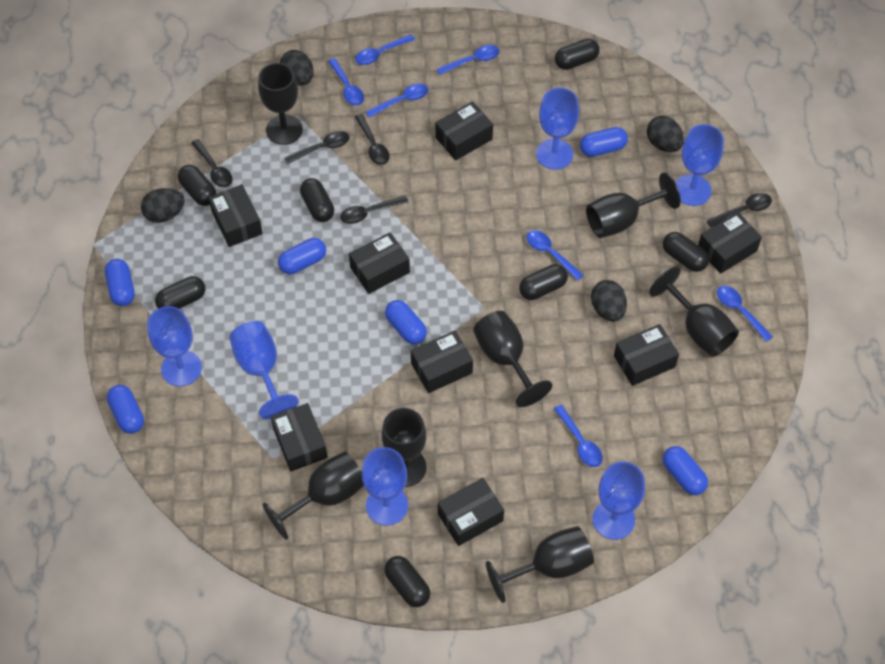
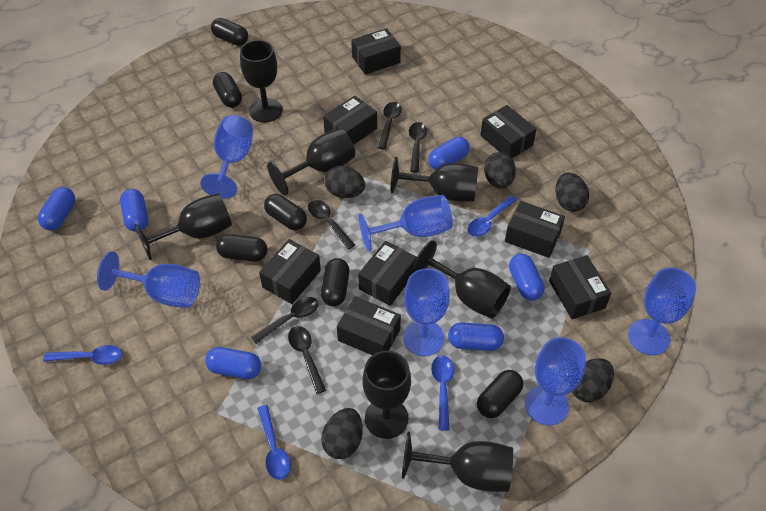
black capsule: 7 -> 6
black egg: 4 -> 5
blue spoon: 7 -> 4

